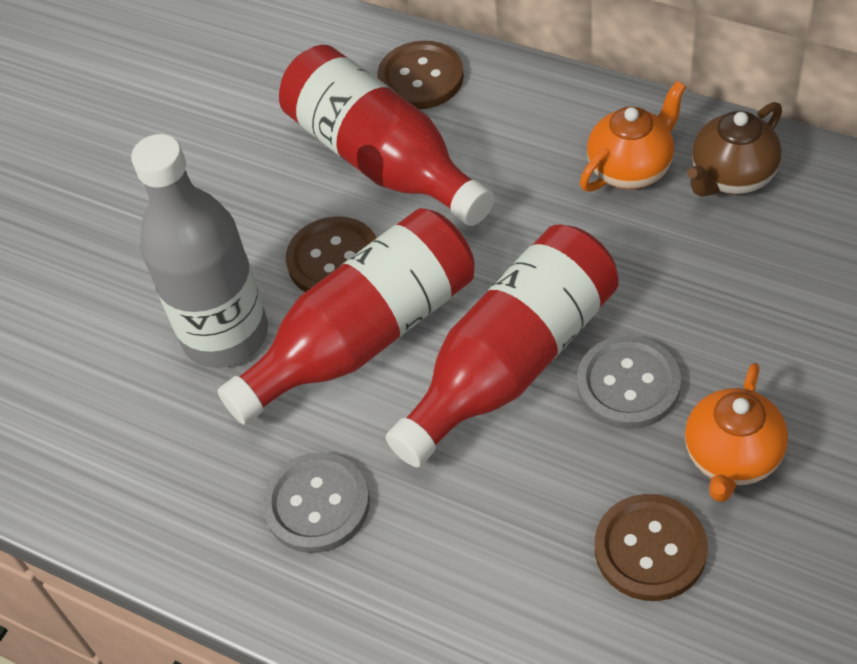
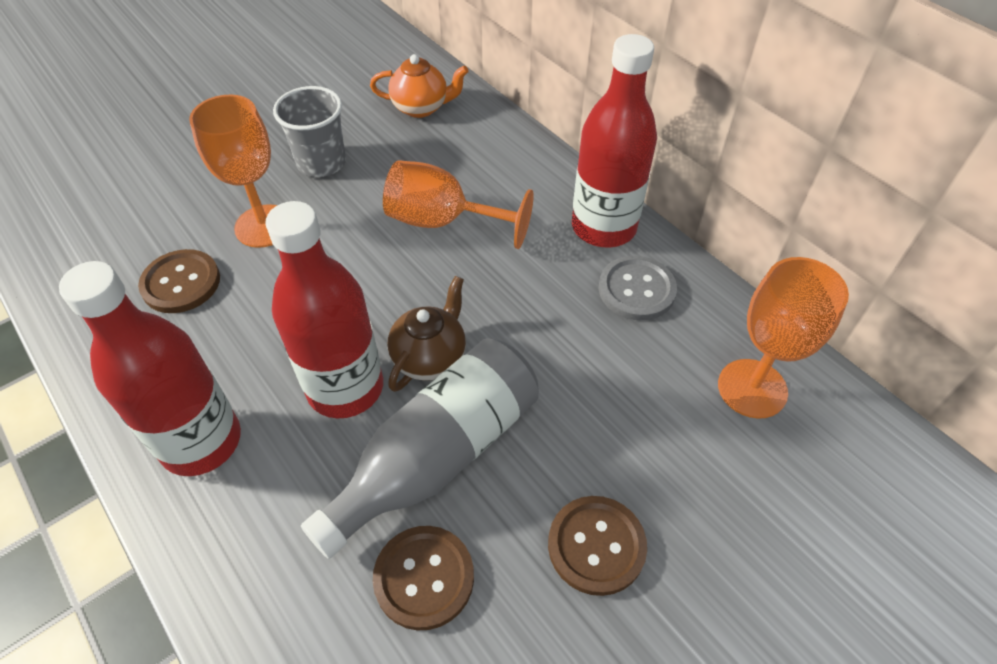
grey button: 2 -> 1
grey cup: 0 -> 1
orange goblet: 0 -> 3
orange teapot: 2 -> 1

